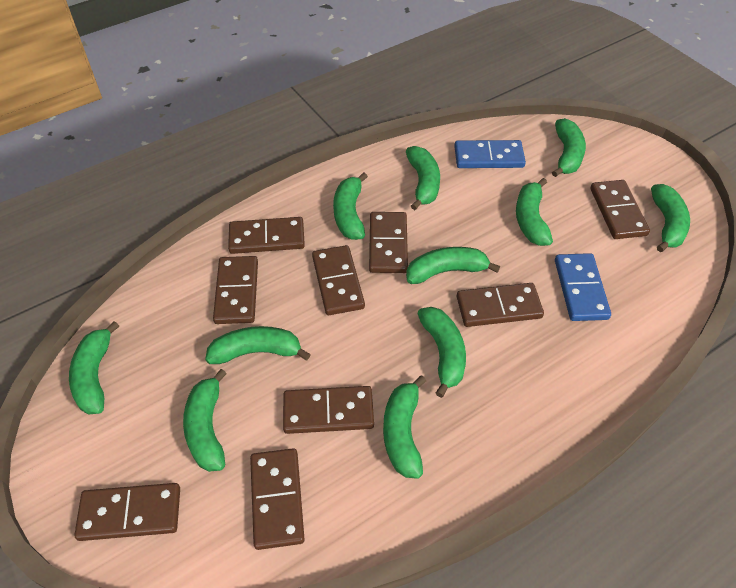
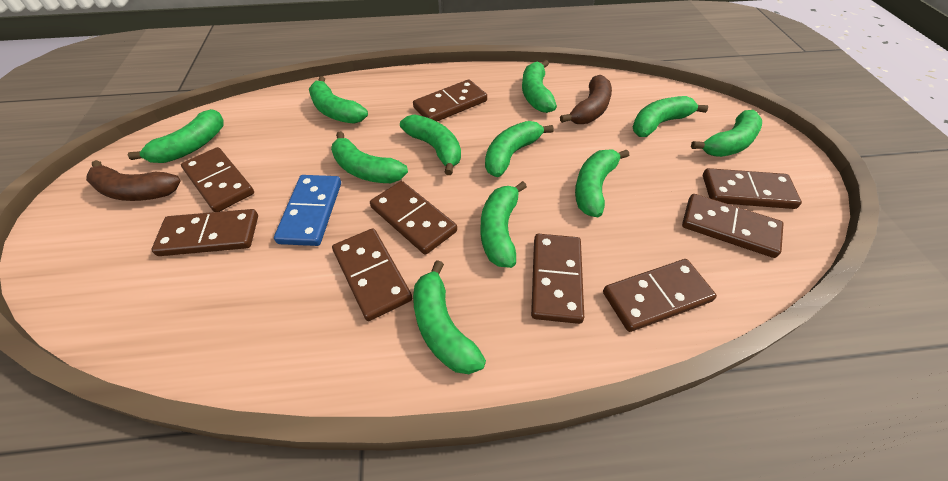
blue domino: 2 -> 1
brown banana: 0 -> 2

